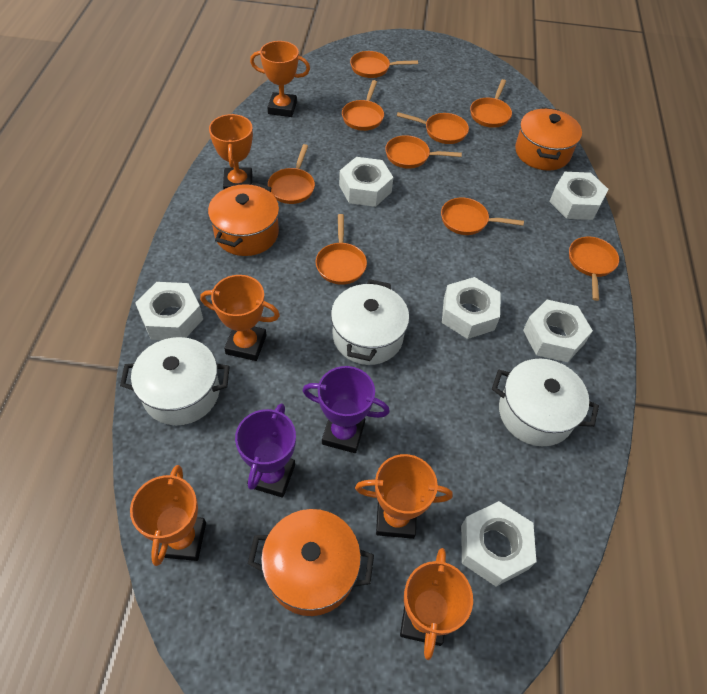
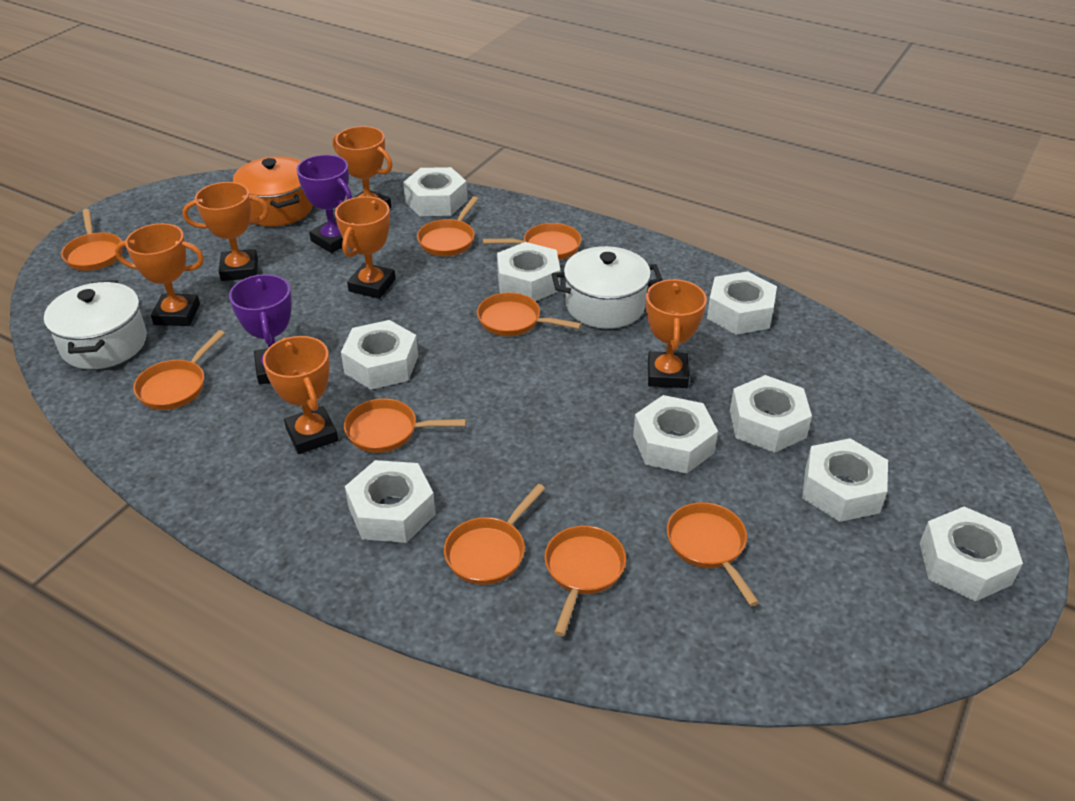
orange pot: 3 -> 1
white nut: 6 -> 9
white pot: 3 -> 2

